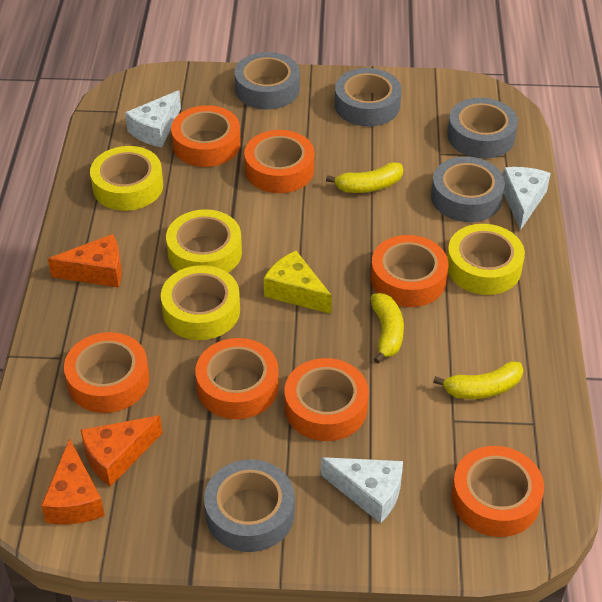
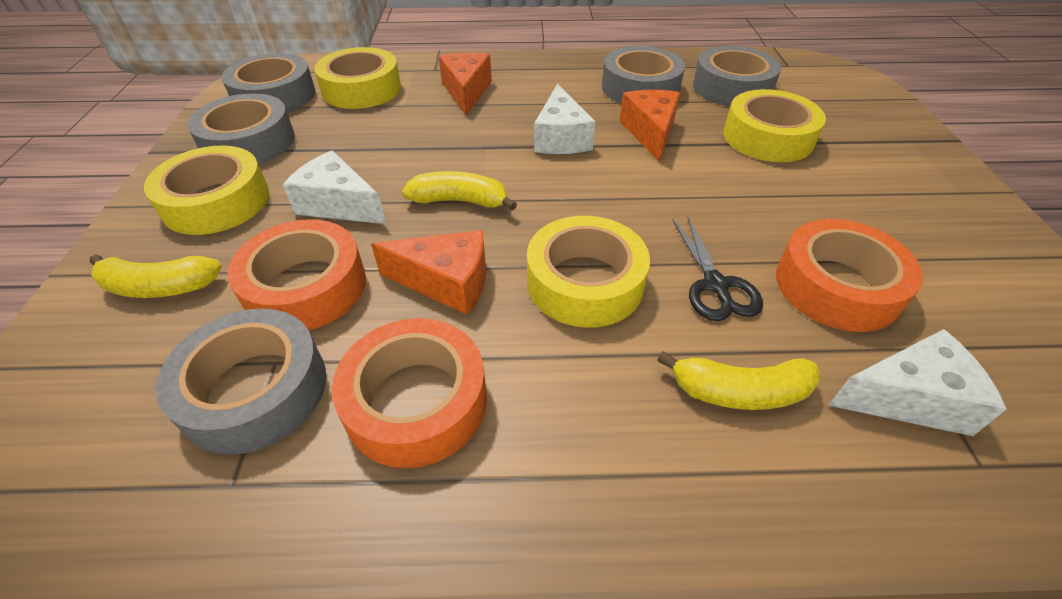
black scissors: 0 -> 1
orange tape: 7 -> 3
yellow cheese: 1 -> 0

